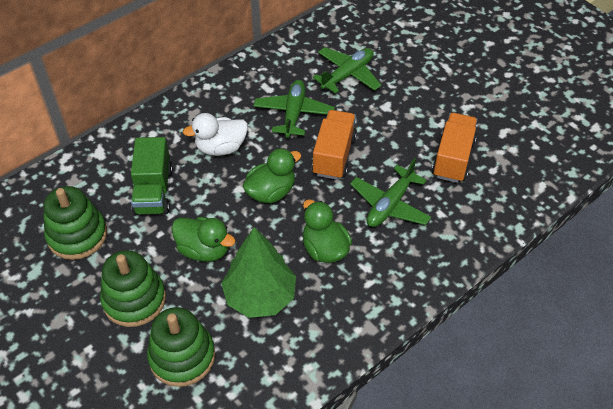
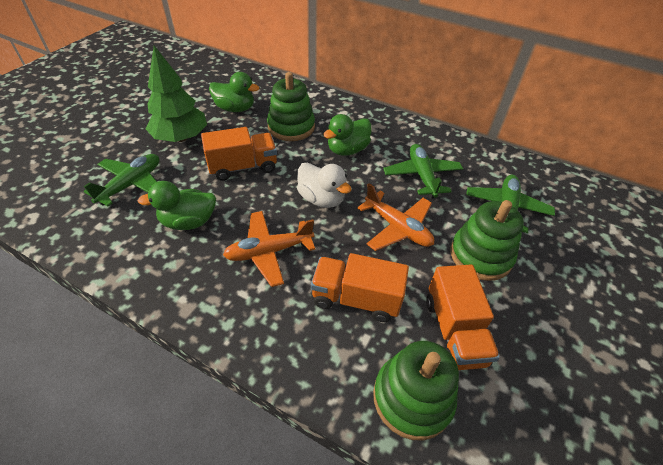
green truck: 1 -> 0
orange plane: 0 -> 2
orange truck: 2 -> 3

